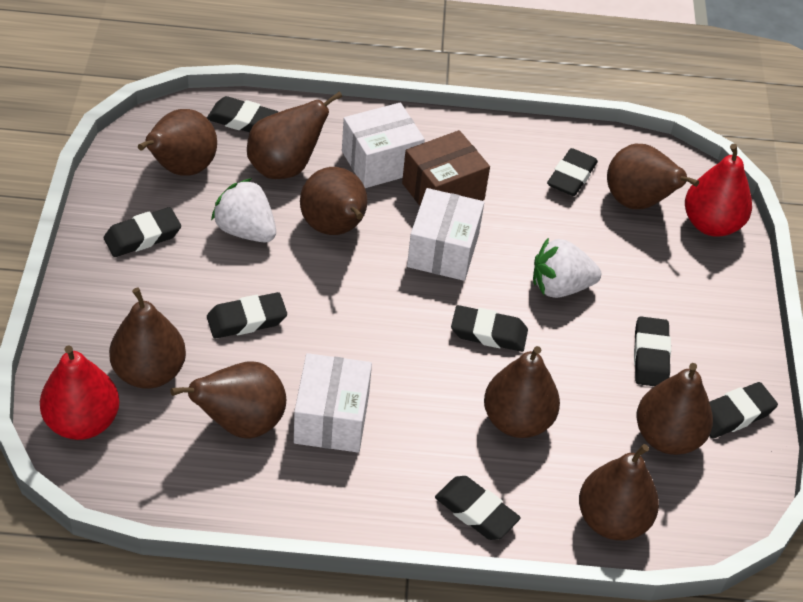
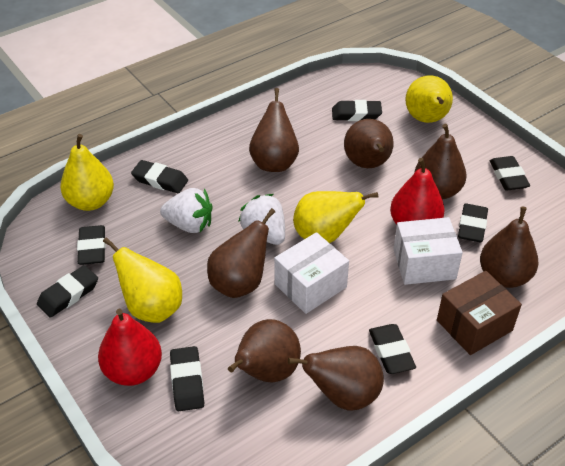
brown pear: 9 -> 7
white box: 3 -> 2
yellow pear: 0 -> 4

